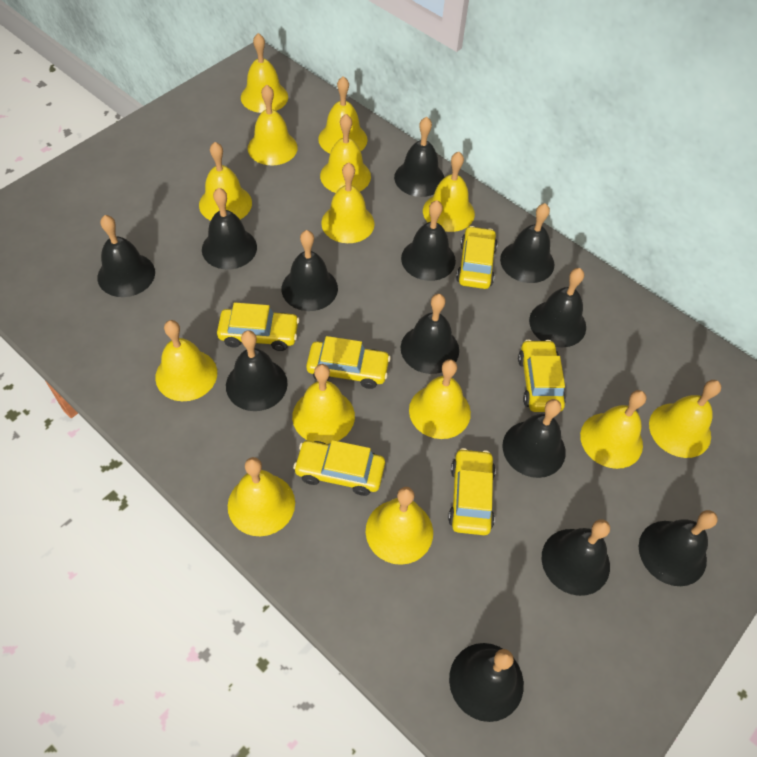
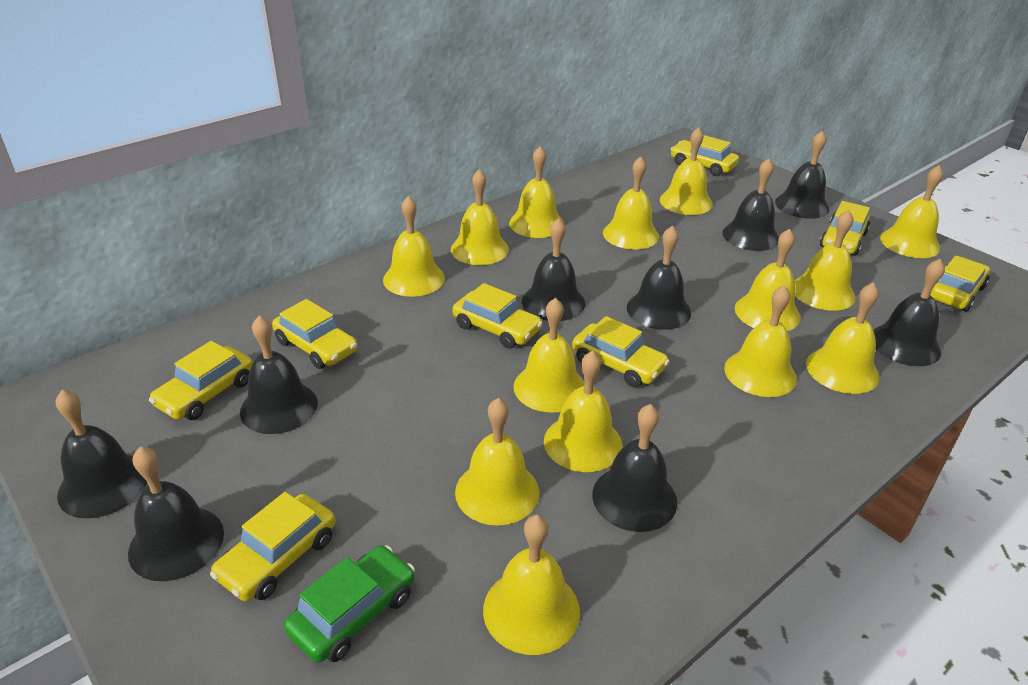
black bell: 13 -> 9
green car: 0 -> 1
yellow car: 6 -> 8

